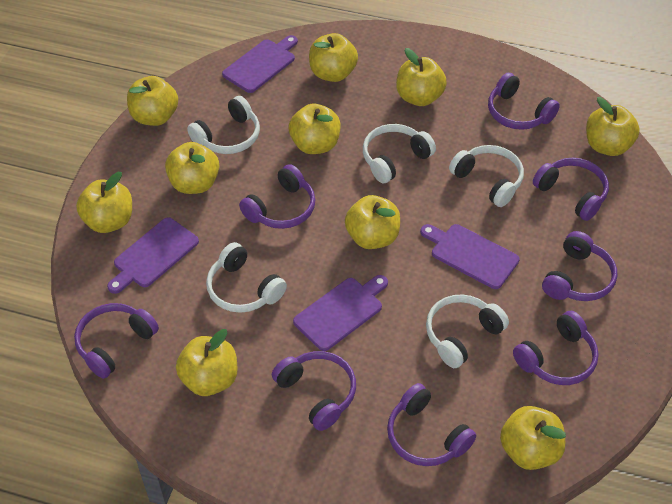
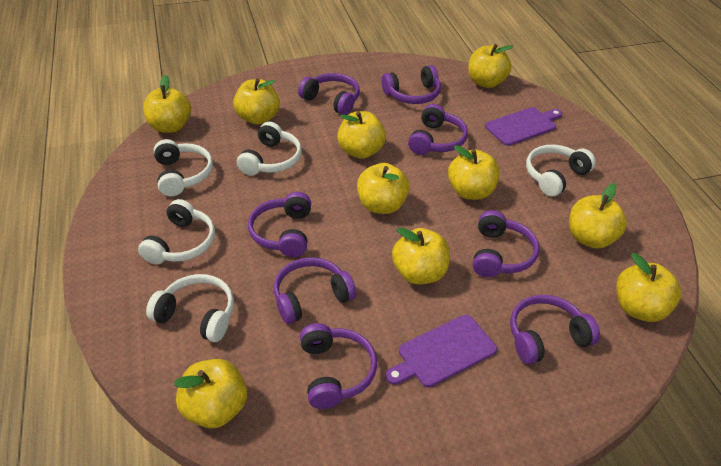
purple cutting board: 4 -> 2

